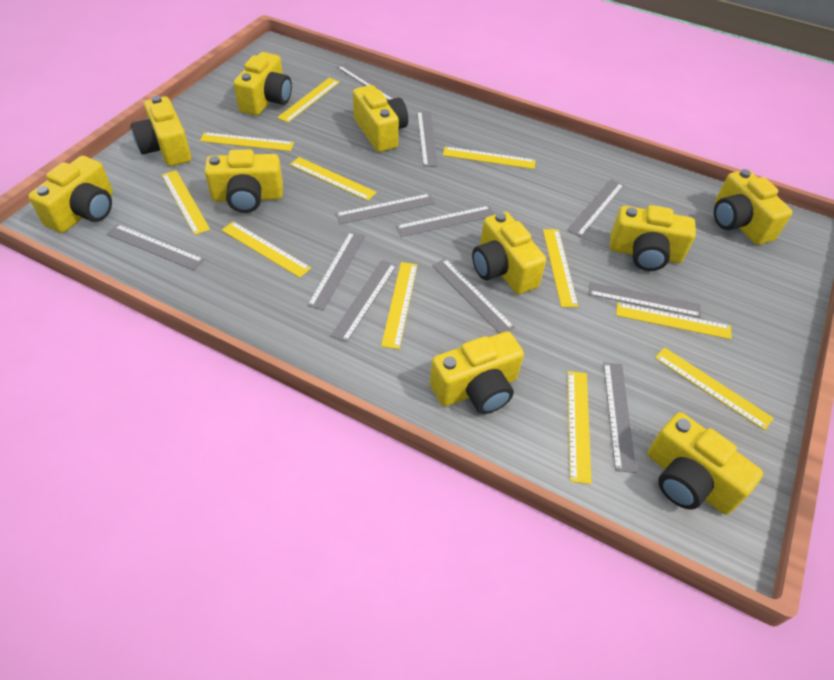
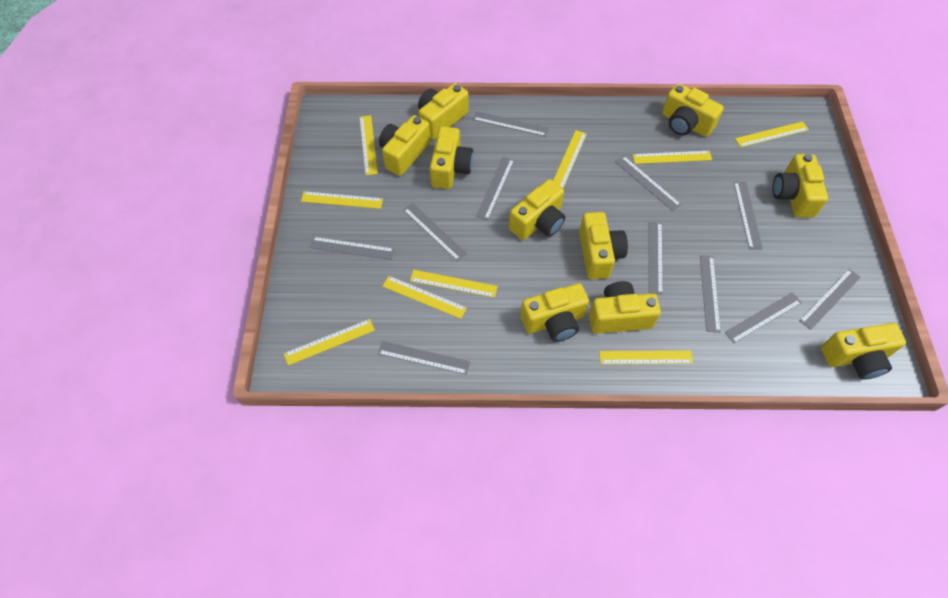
yellow ruler: 11 -> 9

